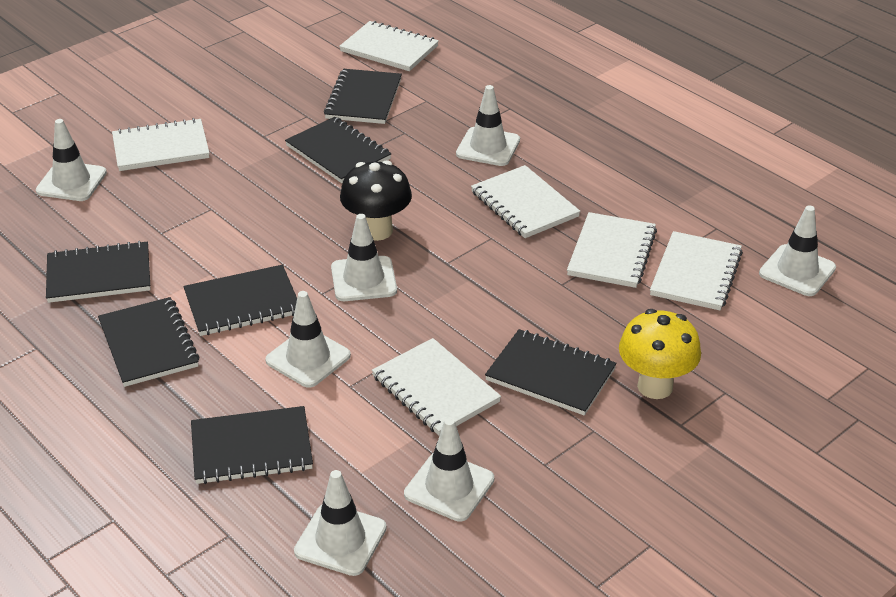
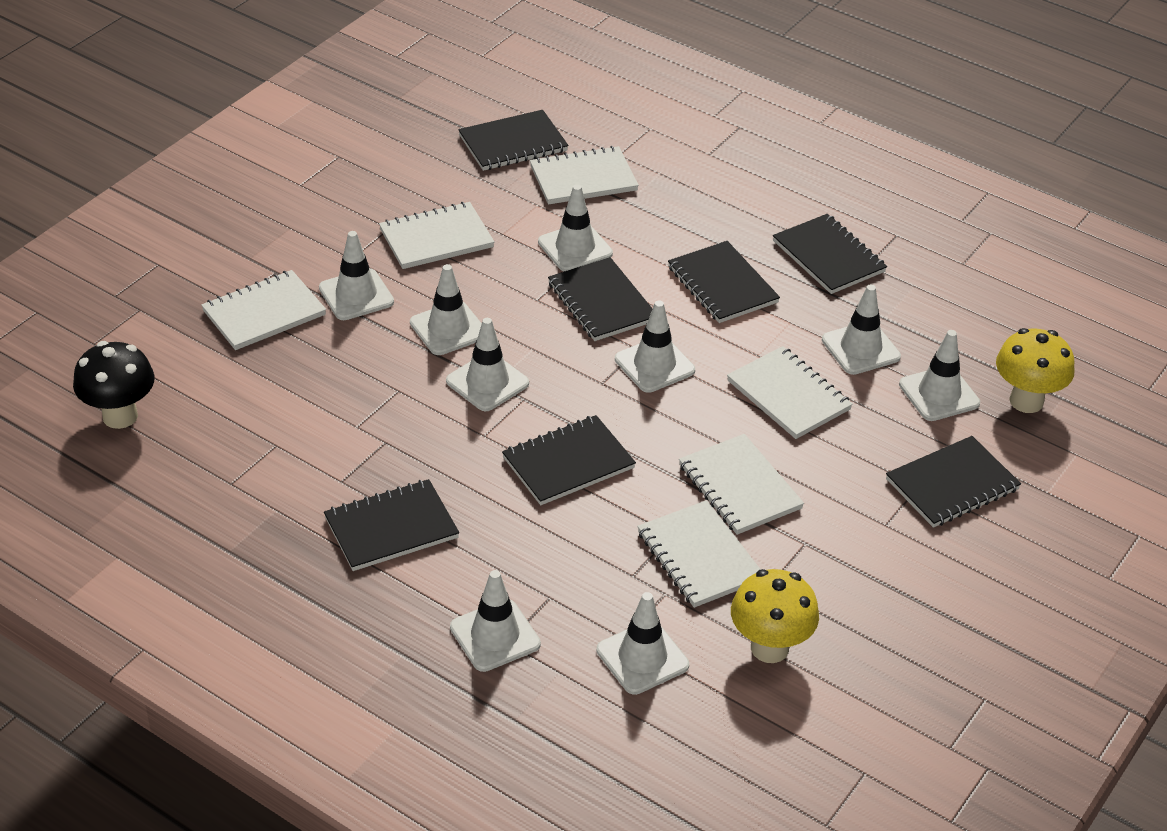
white traffic cone: 7 -> 9
yellow mushroom: 1 -> 2

